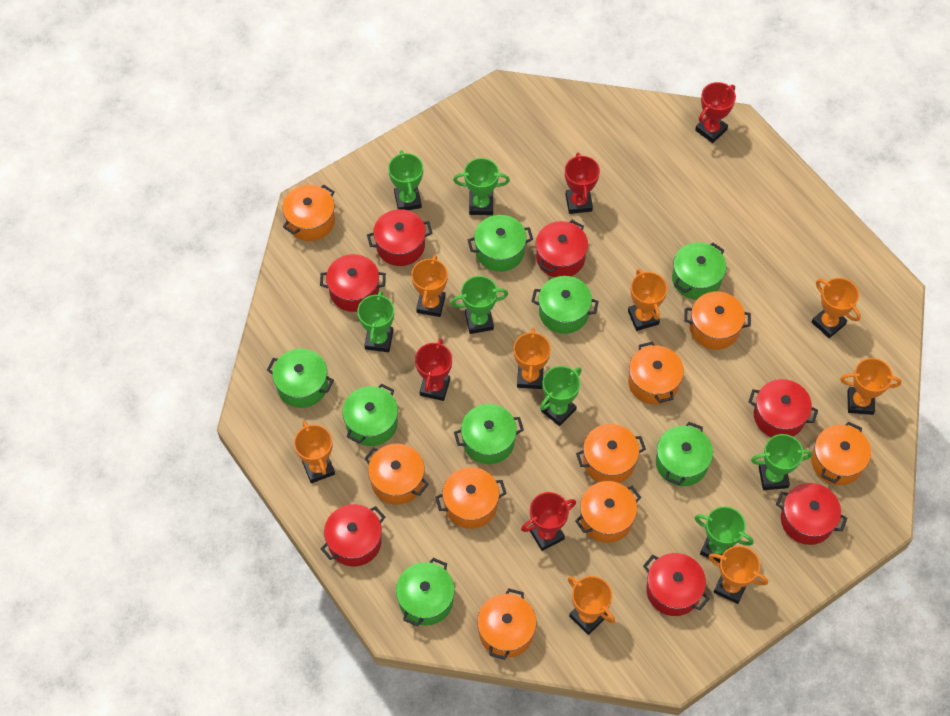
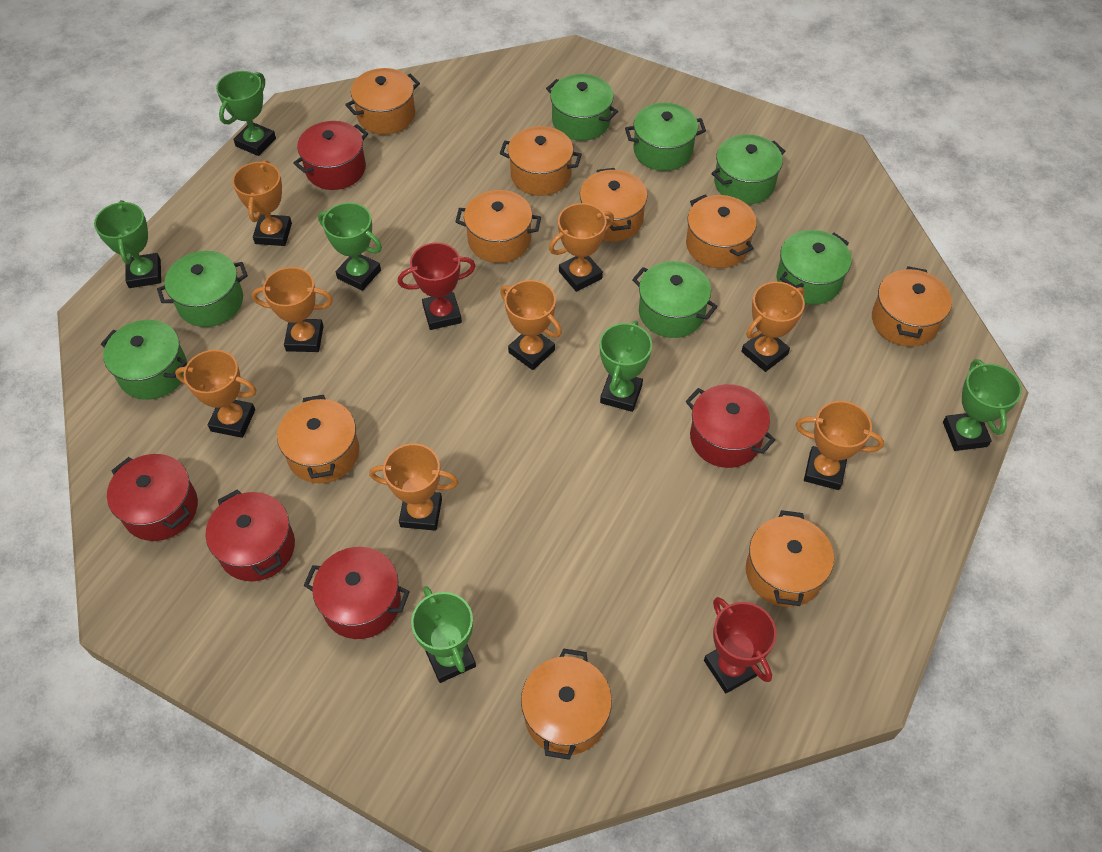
green pot: 8 -> 7
green trophy: 7 -> 6
red pot: 7 -> 5
red trophy: 4 -> 2

